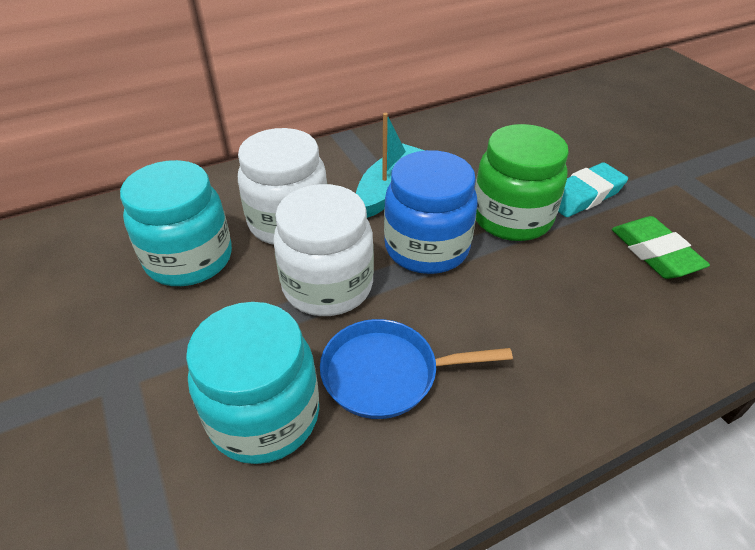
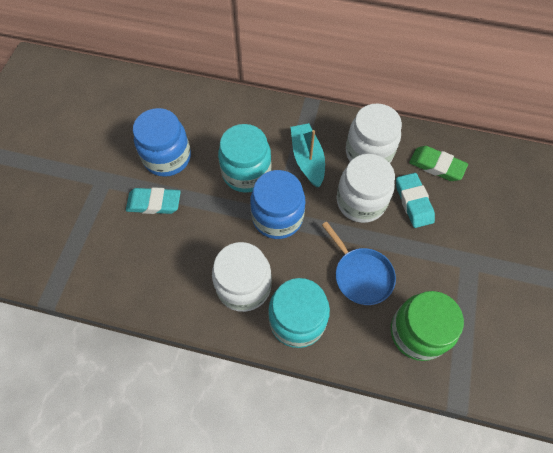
blue jar: 1 -> 2
turquoise eraser: 1 -> 2
white jar: 2 -> 3

